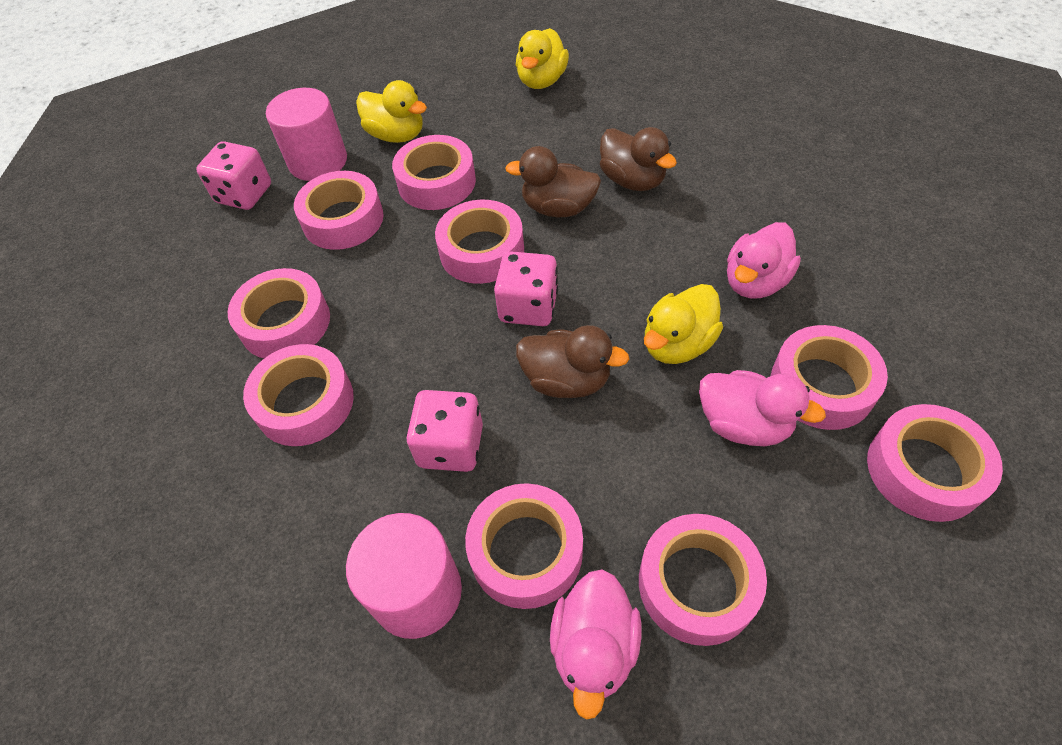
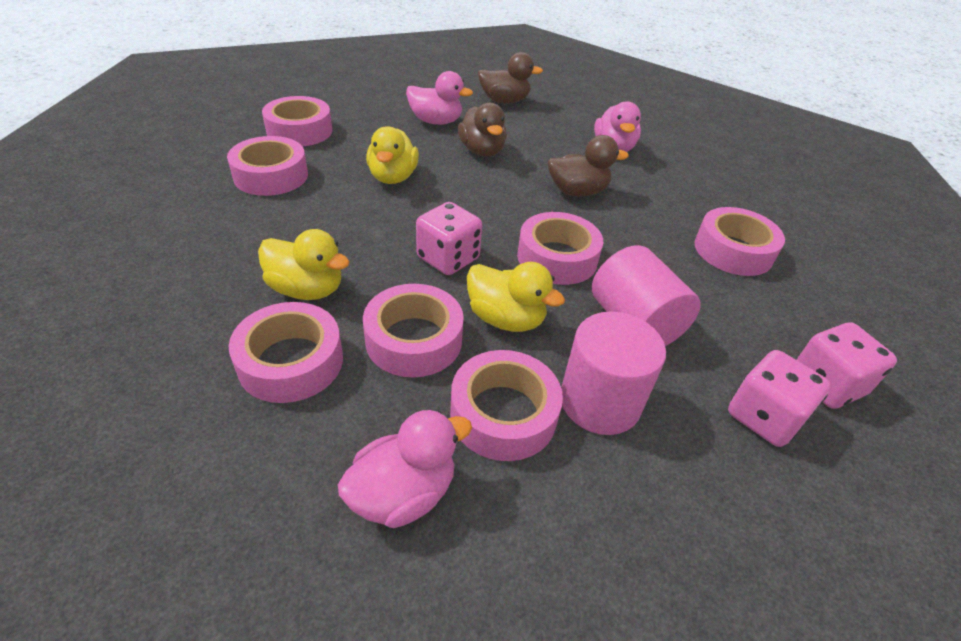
pink tape: 9 -> 7

